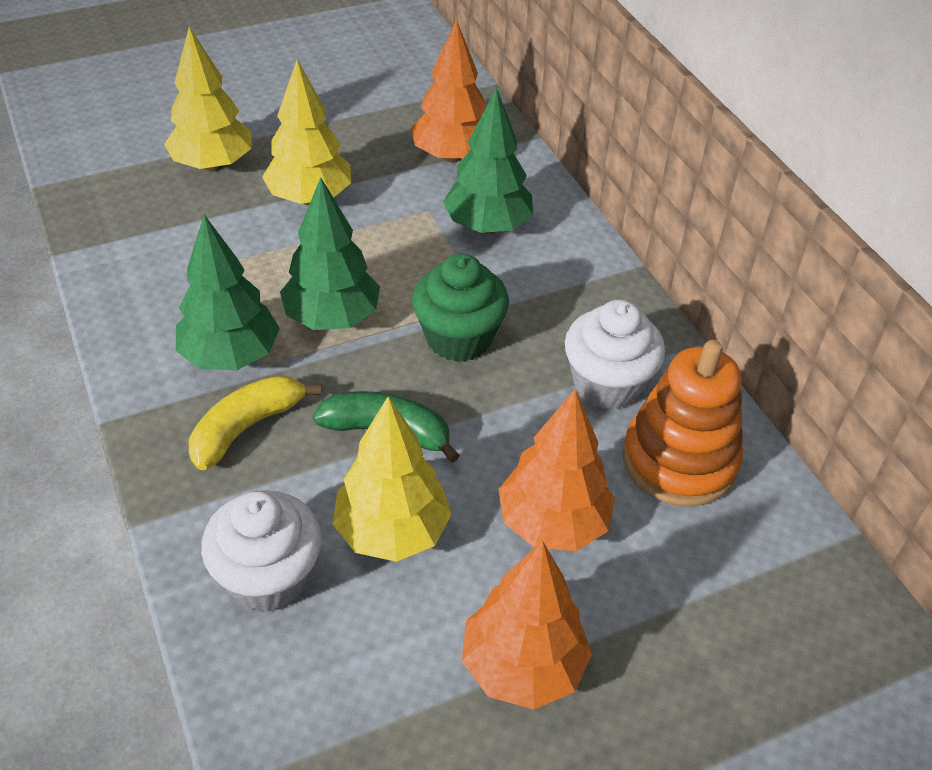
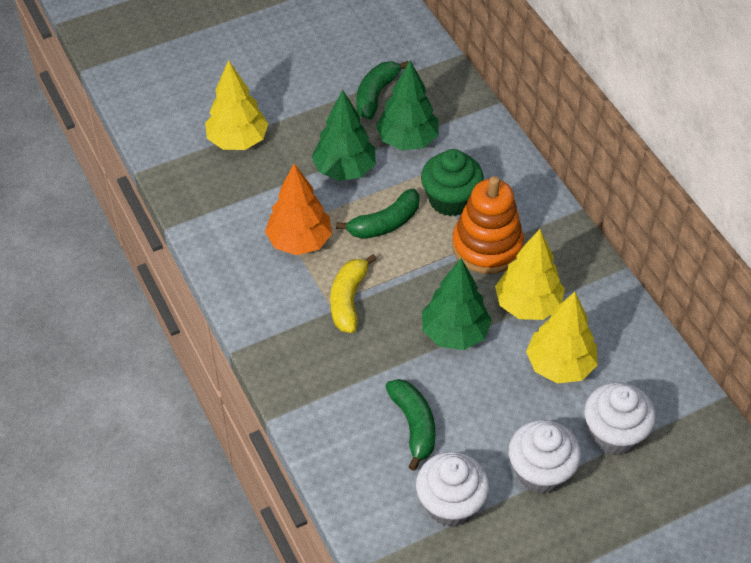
green banana: 1 -> 3
orange tree: 3 -> 1
white cupcake: 2 -> 3

